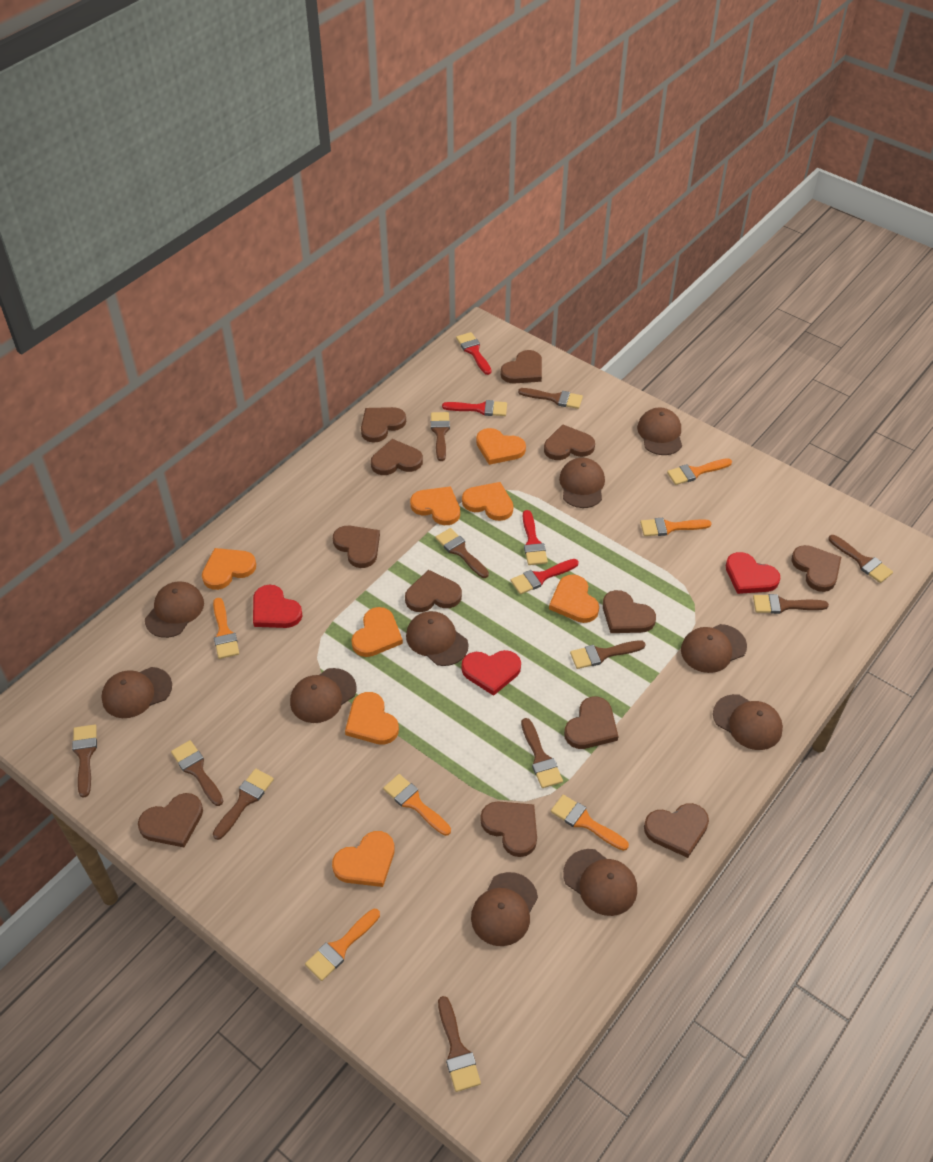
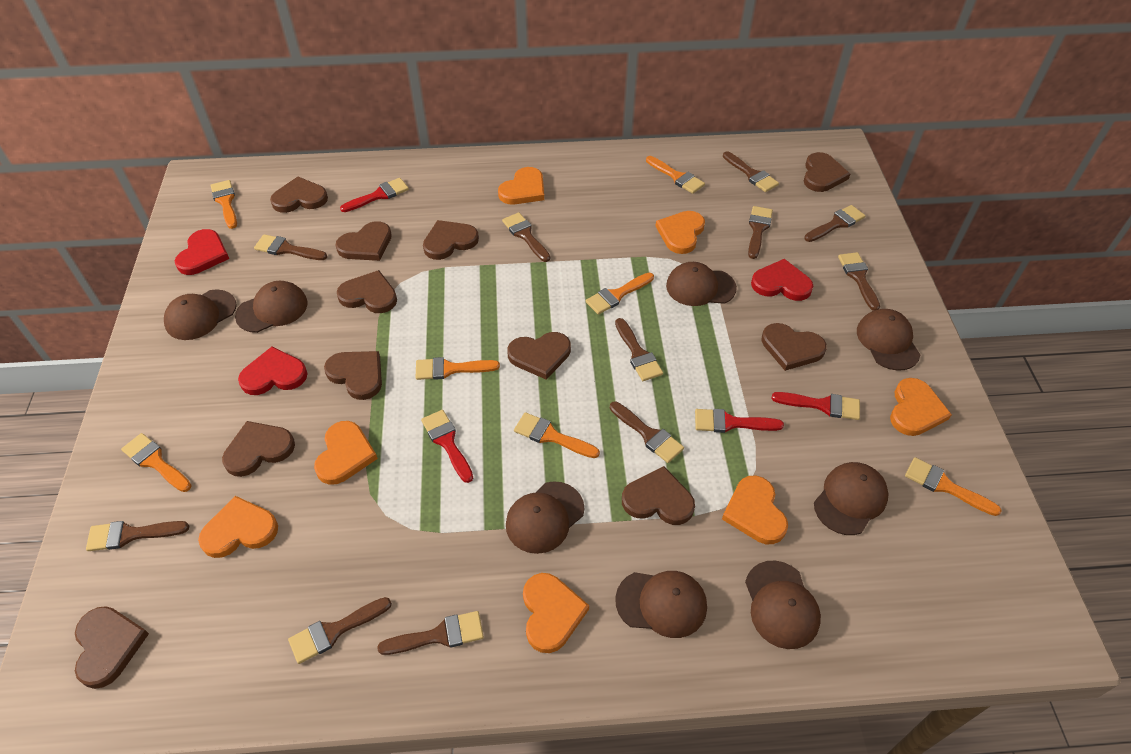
brown cap: 10 -> 8
brown heart: 12 -> 11
orange brush: 6 -> 7
orange heart: 8 -> 7

